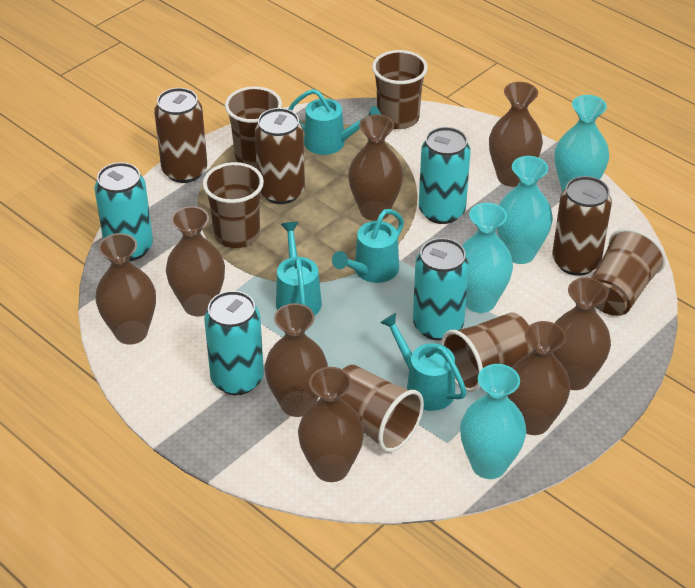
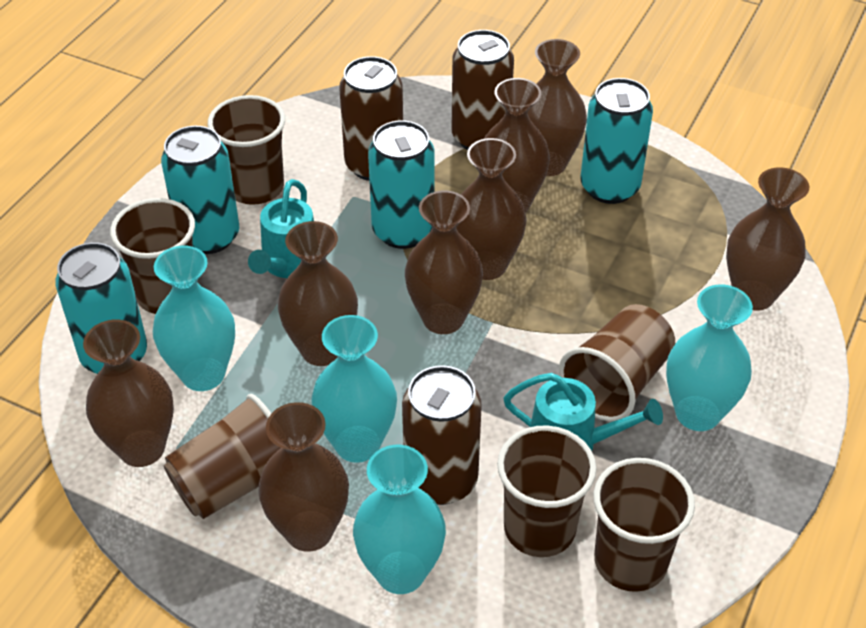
turquoise watering can: 4 -> 2

